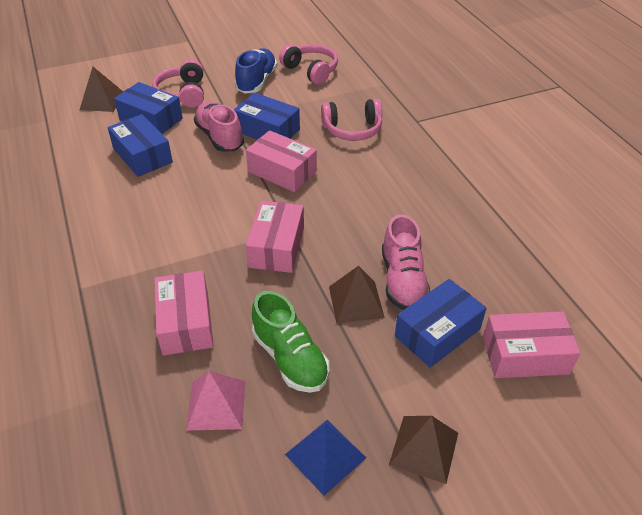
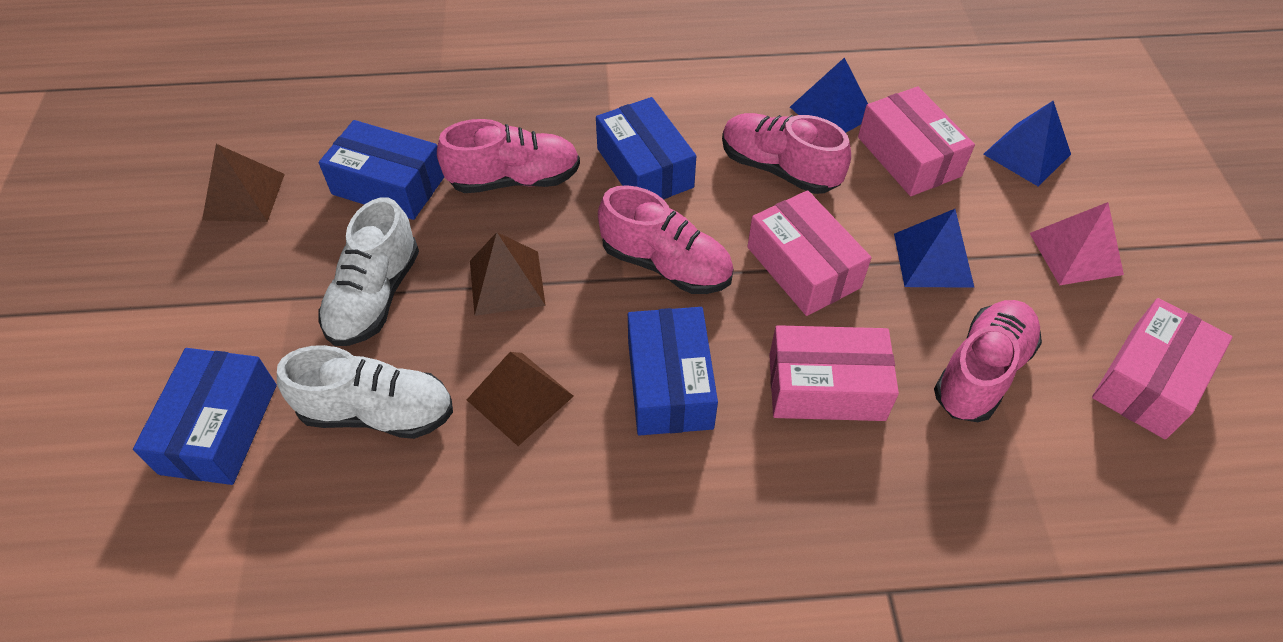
blue pyramid: 1 -> 3
blue shoe: 1 -> 0
green shoe: 1 -> 0
pink headphones: 3 -> 0
pink shoe: 2 -> 4
white shoe: 0 -> 2

